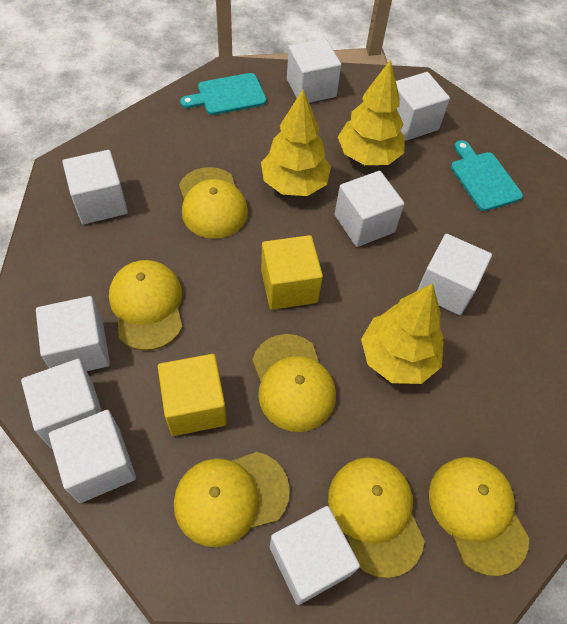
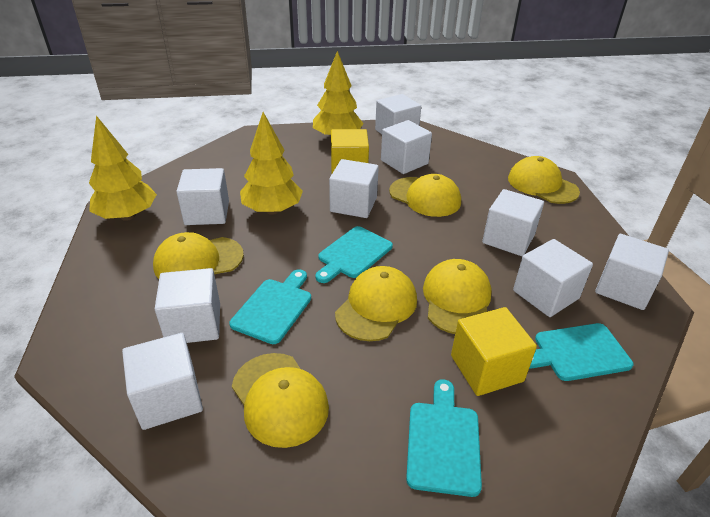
turquoise cutting board: 2 -> 4

